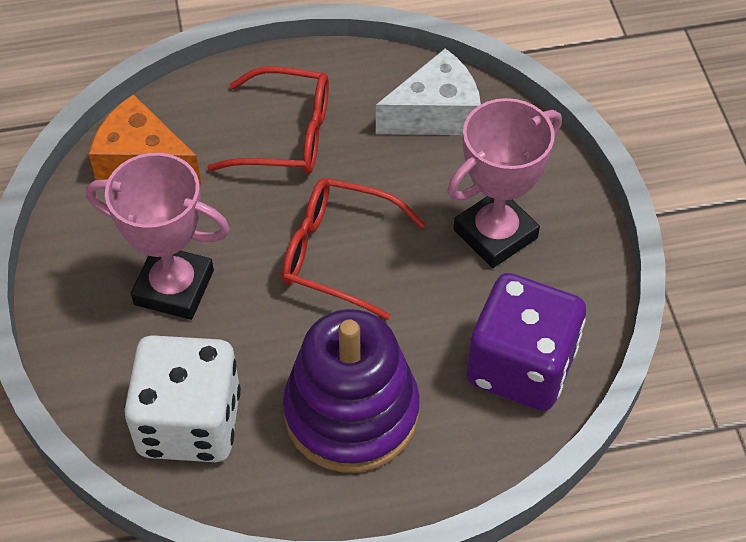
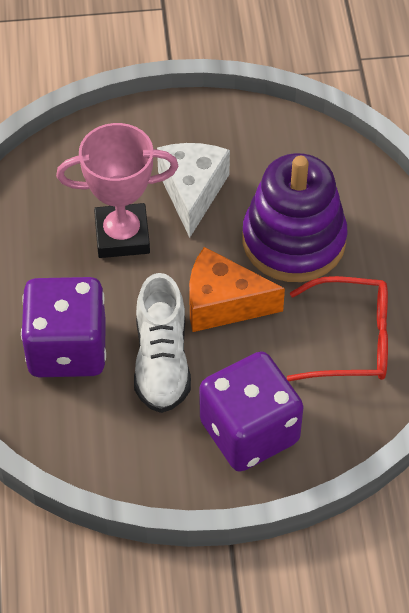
pink trophy: 2 -> 1
purple dice: 1 -> 2
red glasses: 2 -> 1
white dice: 1 -> 0
white shoe: 0 -> 1

